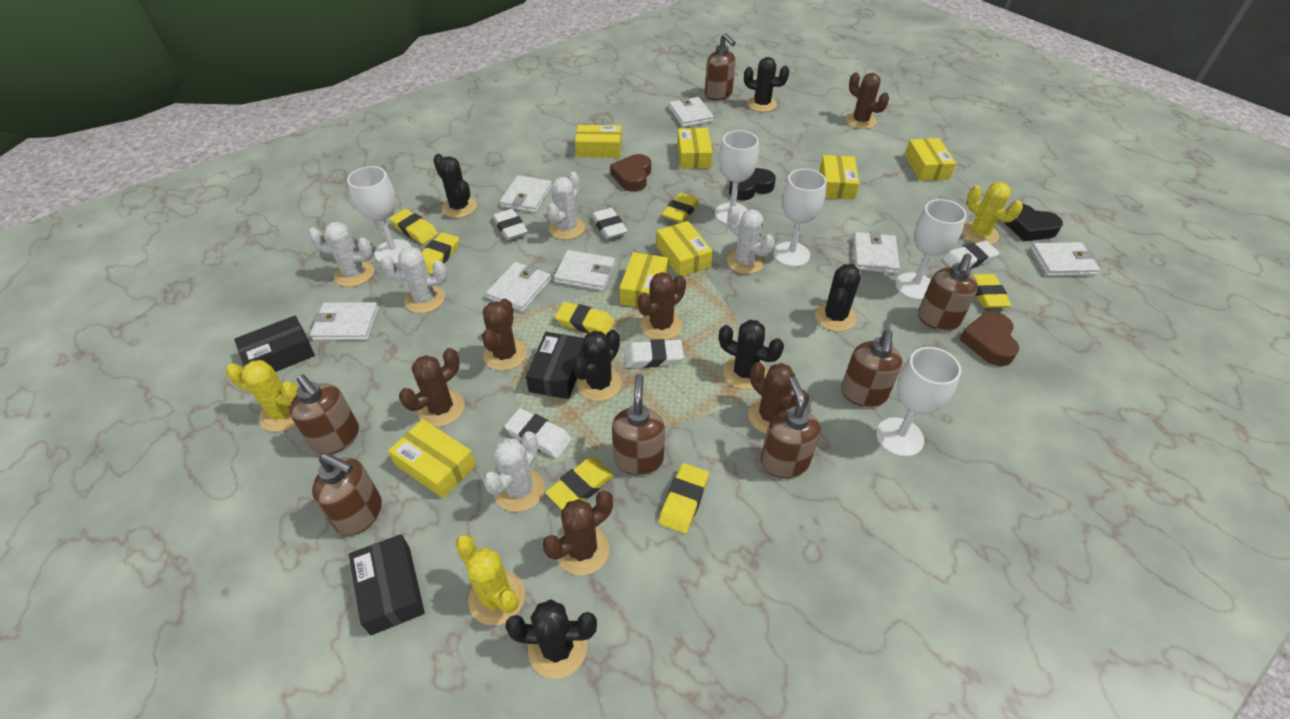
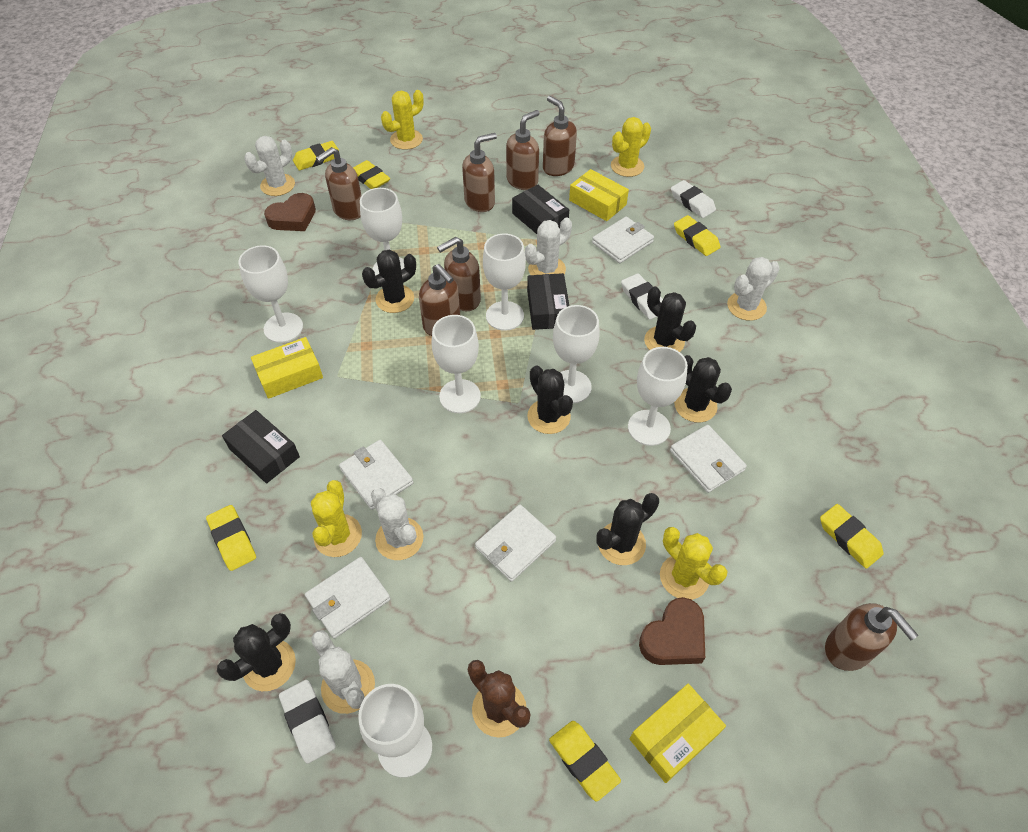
black heart: 2 -> 0
brown cactus: 6 -> 1
white eraser: 5 -> 3
white goblet: 5 -> 7
white wallet: 7 -> 5
yellow box: 7 -> 3
yellow cactus: 3 -> 4
yellow eraser: 7 -> 6

